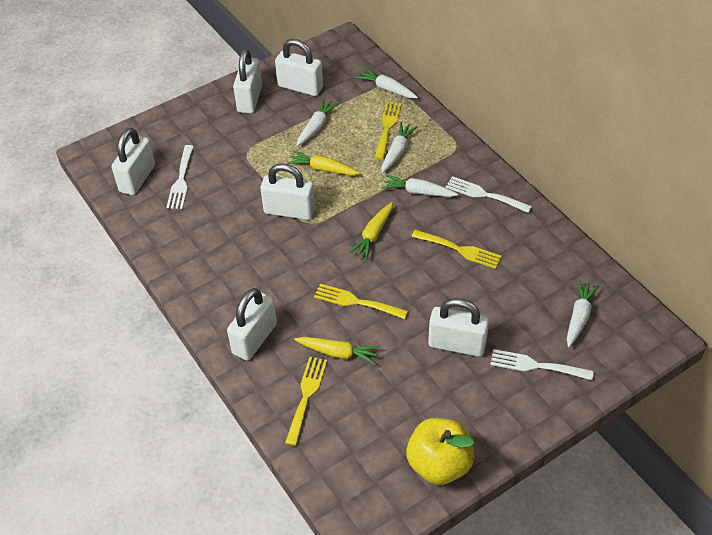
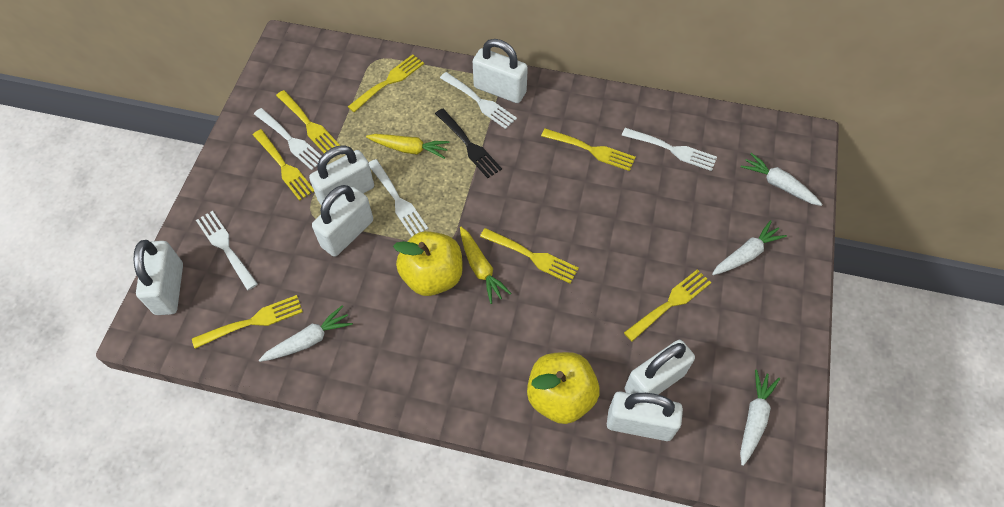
black fork: 0 -> 1
white carrot: 5 -> 4
white fork: 3 -> 5
yellow apple: 1 -> 2
yellow carrot: 3 -> 2
yellow fork: 4 -> 7

